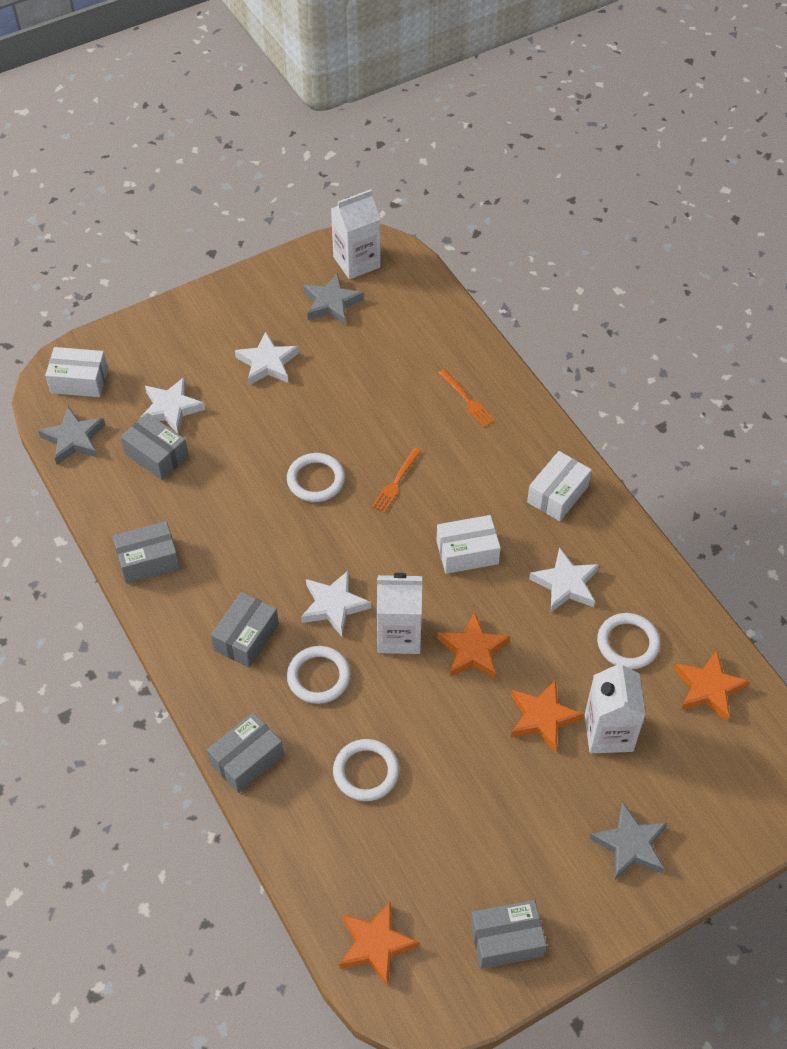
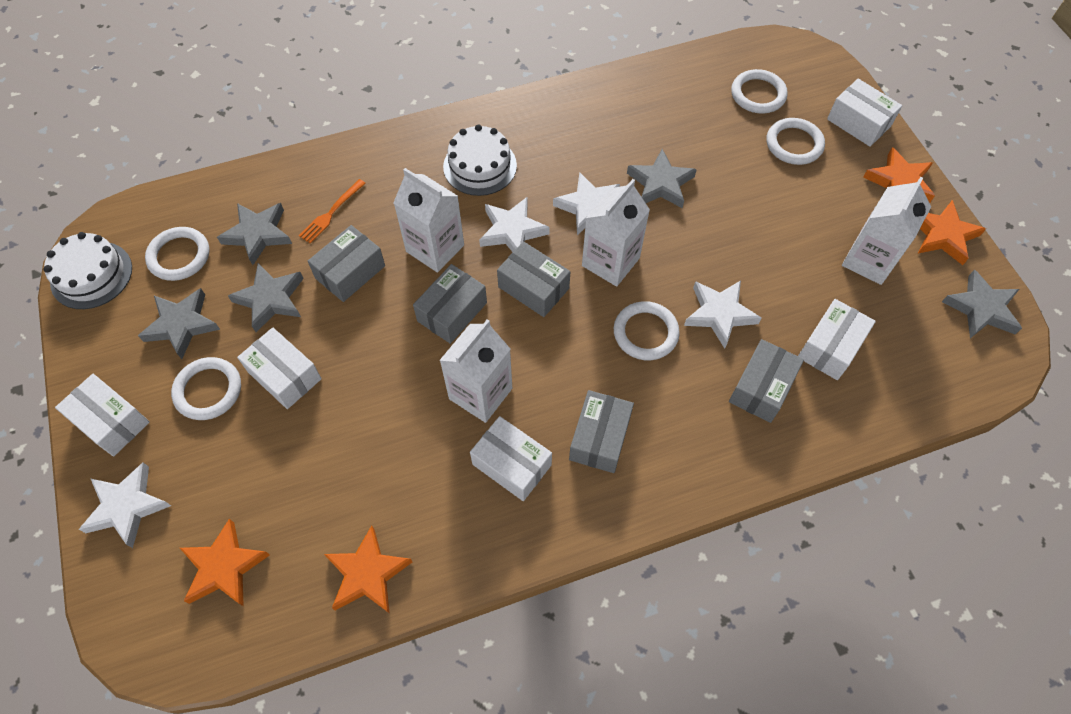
grey star: 3 -> 5
orange fork: 2 -> 1
white box: 3 -> 5
white cake: 0 -> 2
white carton: 3 -> 4
white ring: 4 -> 5

